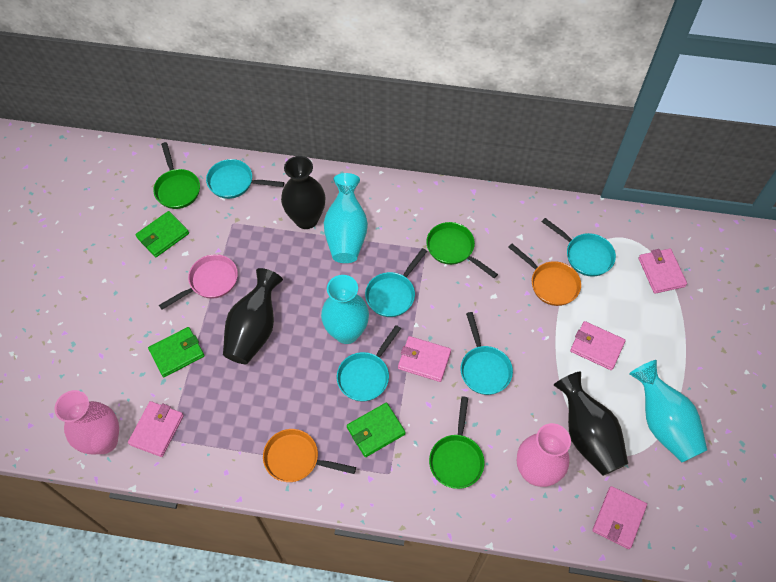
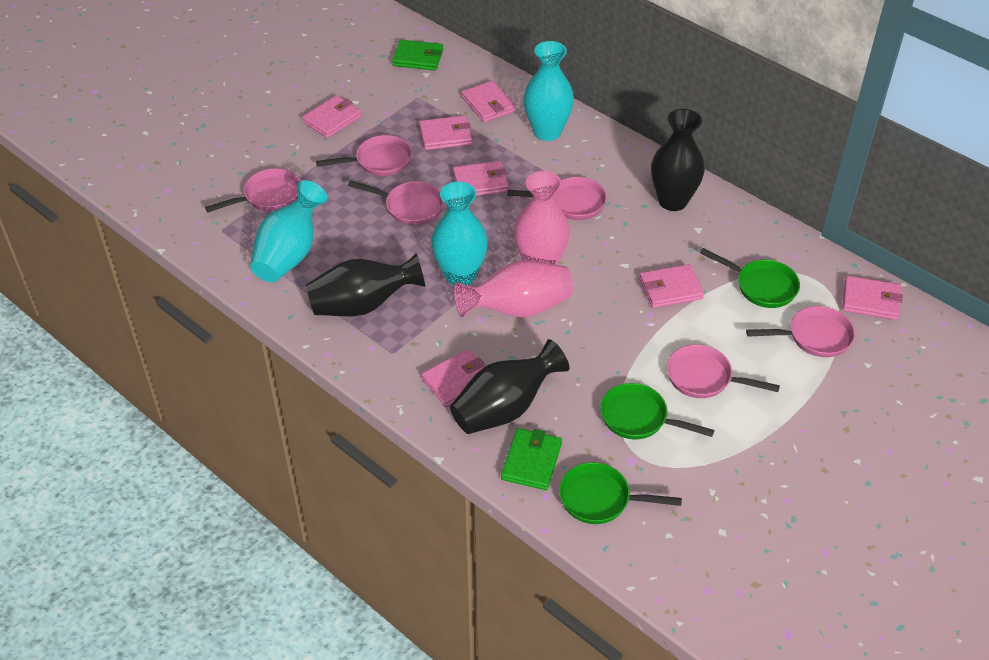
green wallet: 3 -> 2
orange pan: 2 -> 0
pink pan: 1 -> 6
pink wallet: 5 -> 7
turquoise pan: 5 -> 0

